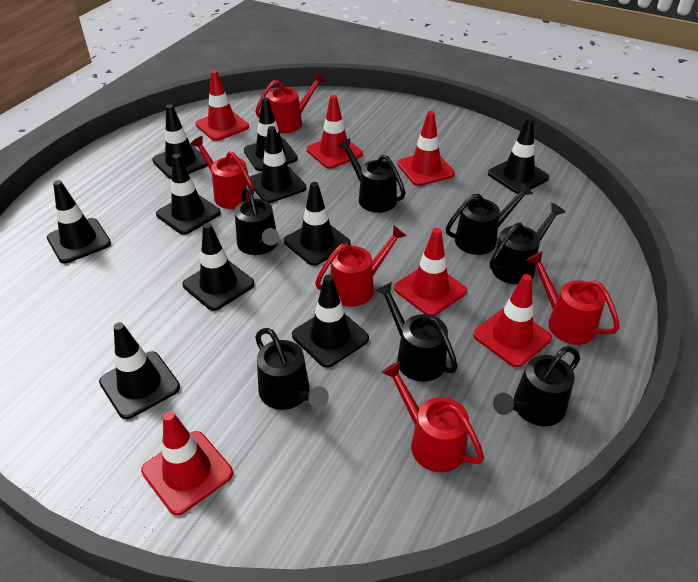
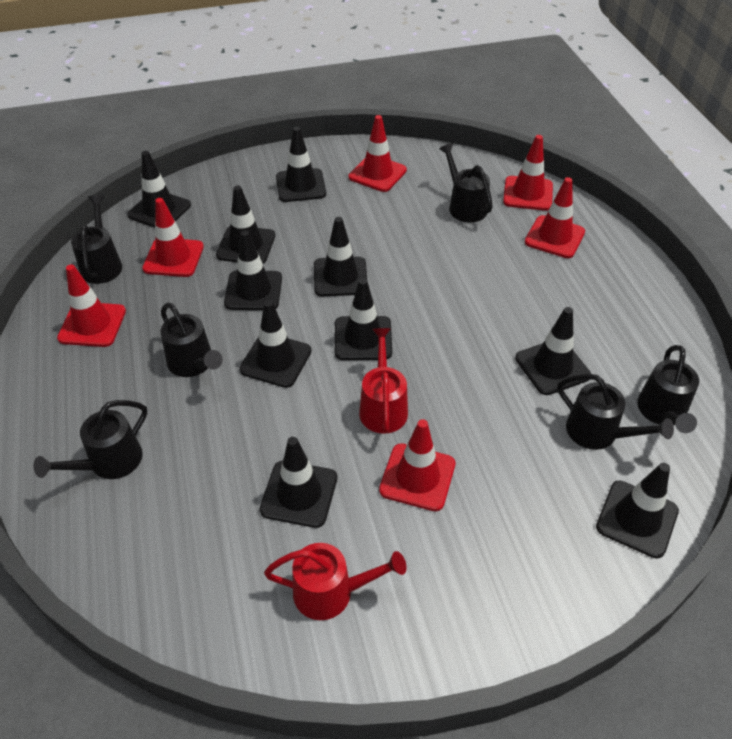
black watering can: 7 -> 6
red watering can: 5 -> 2

